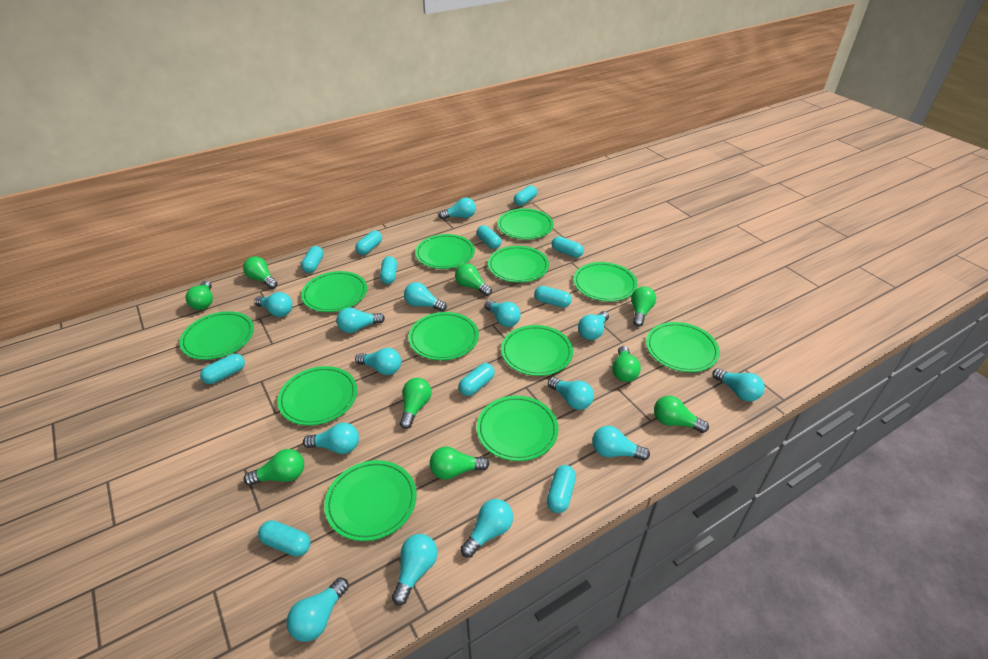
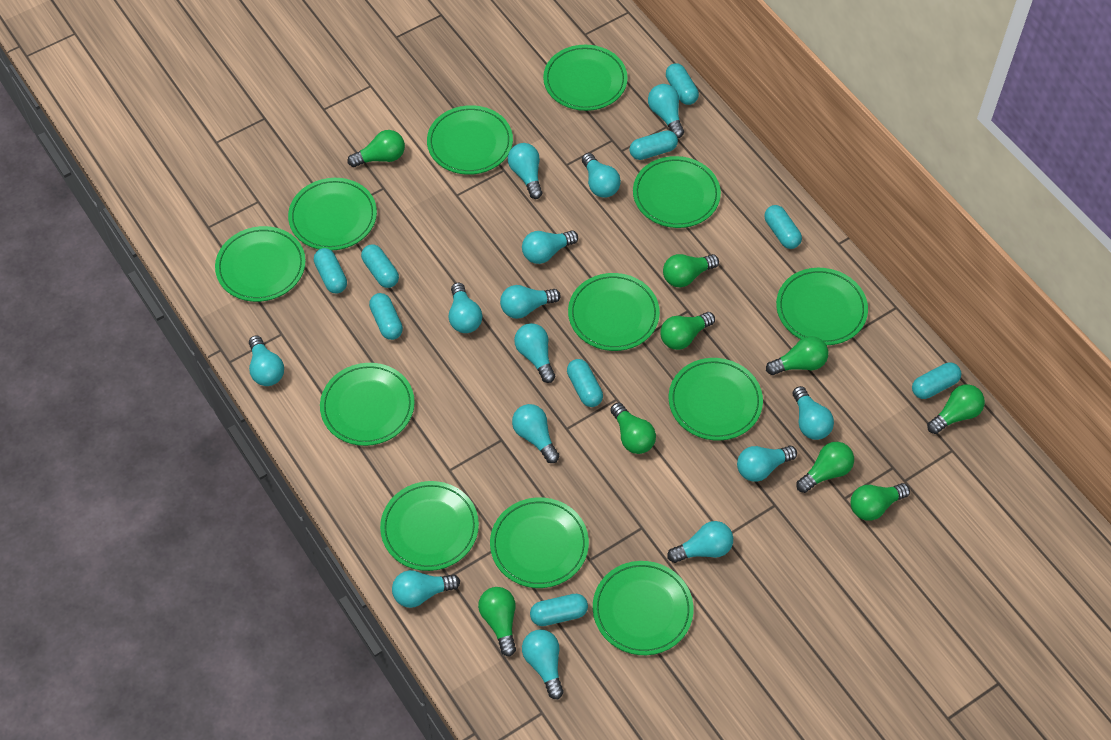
turquoise capsule: 11 -> 9

